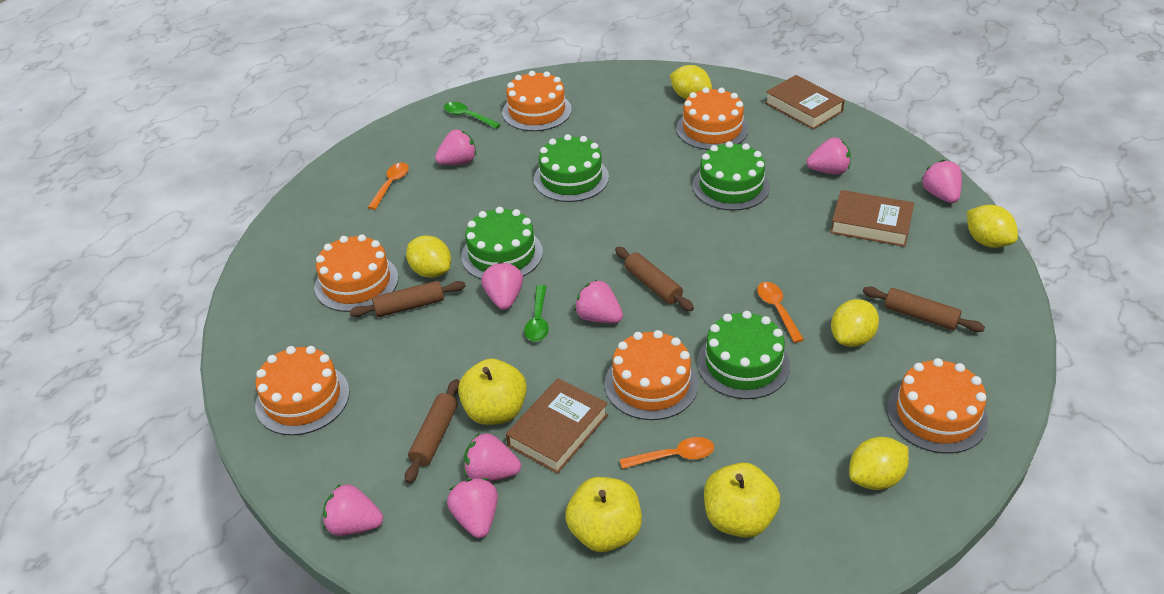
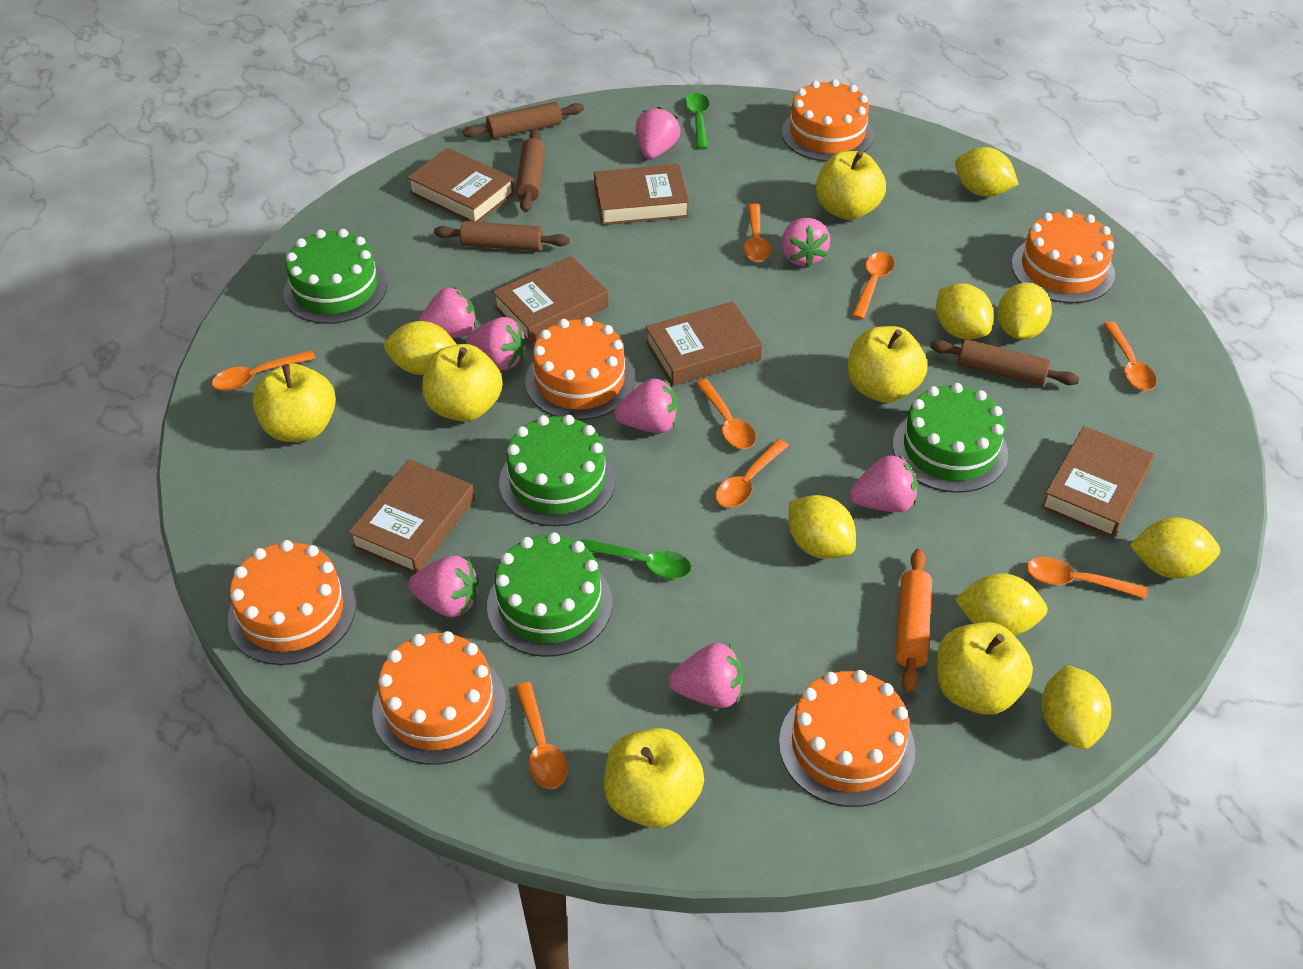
brown book: 3 -> 6
orange rolling pin: 0 -> 1
orange spoon: 3 -> 8
yellow apple: 3 -> 6
yellow lemon: 5 -> 8

